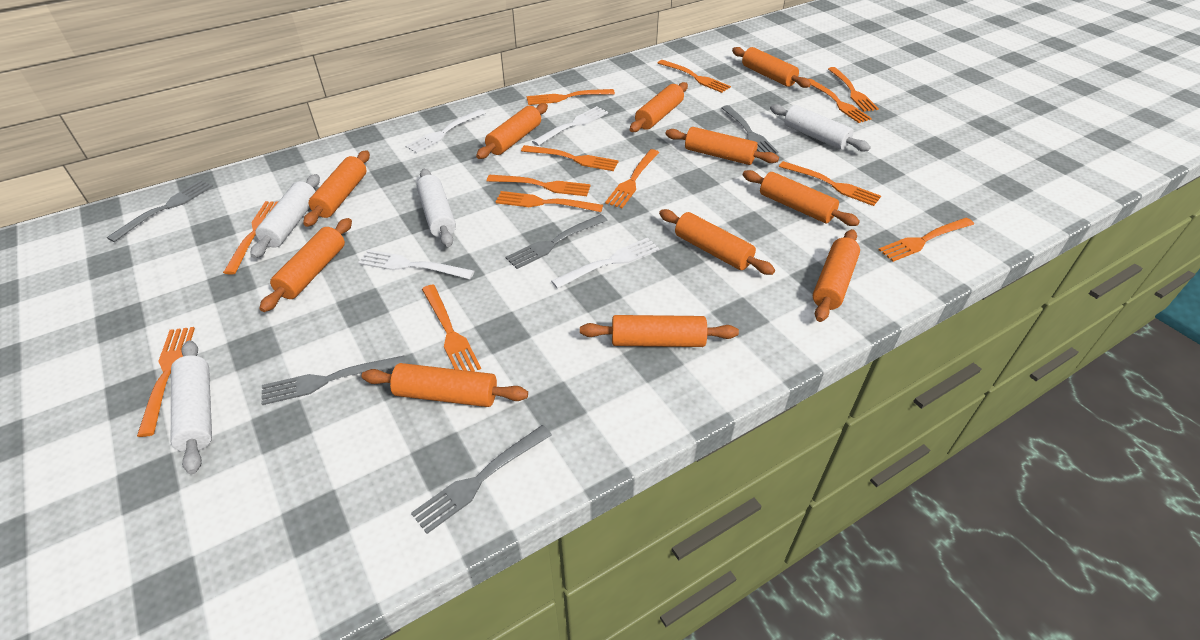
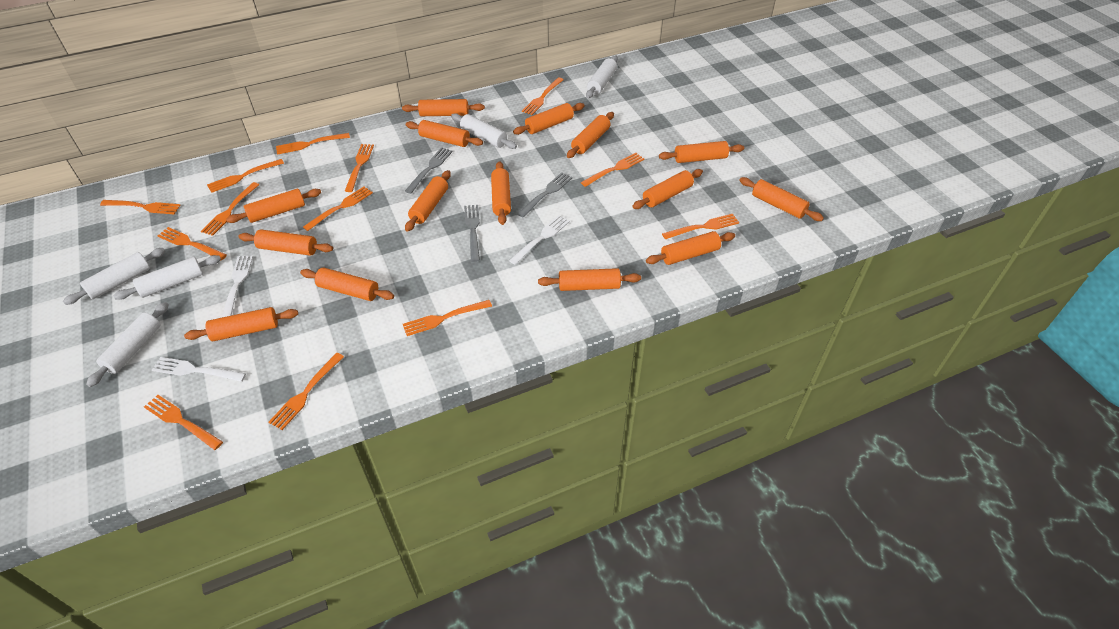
grey fork: 5 -> 3
orange rolling pin: 11 -> 15
white fork: 4 -> 3
white rolling pin: 4 -> 5

